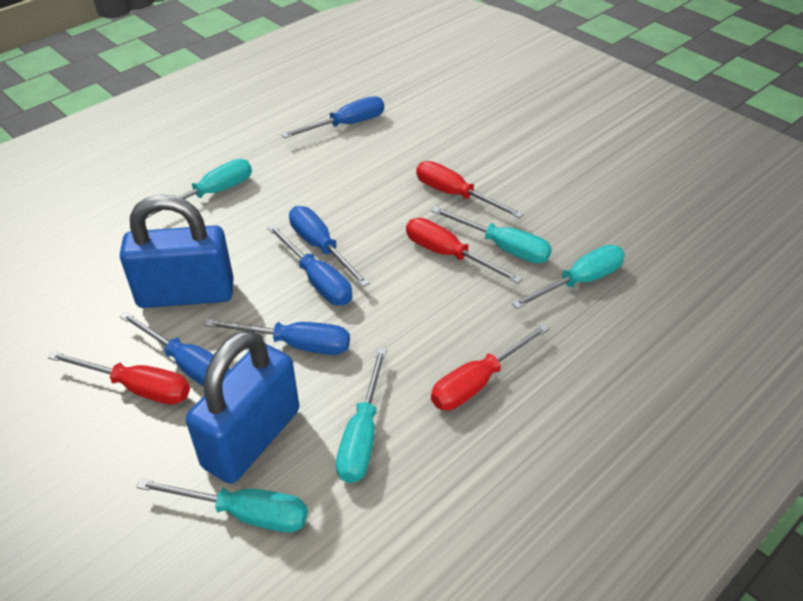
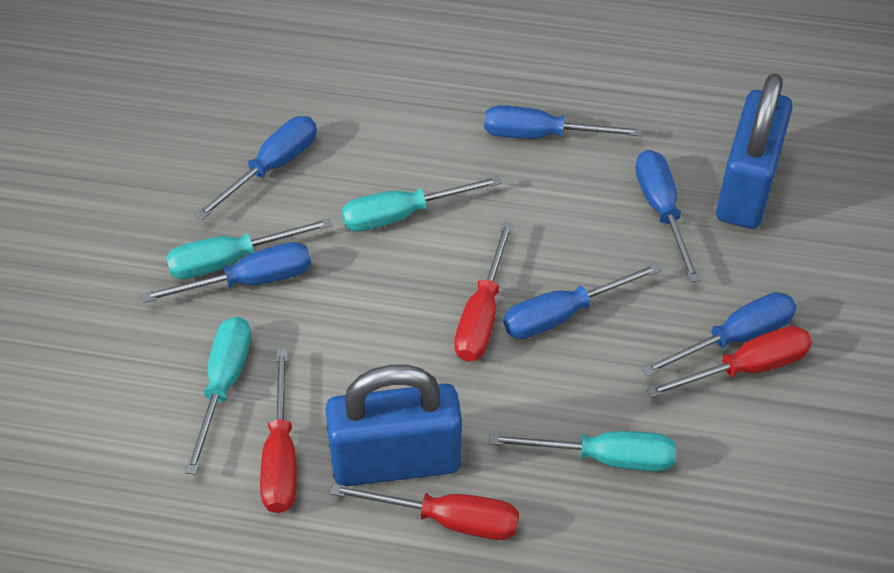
blue screwdriver: 5 -> 6
turquoise screwdriver: 5 -> 4

